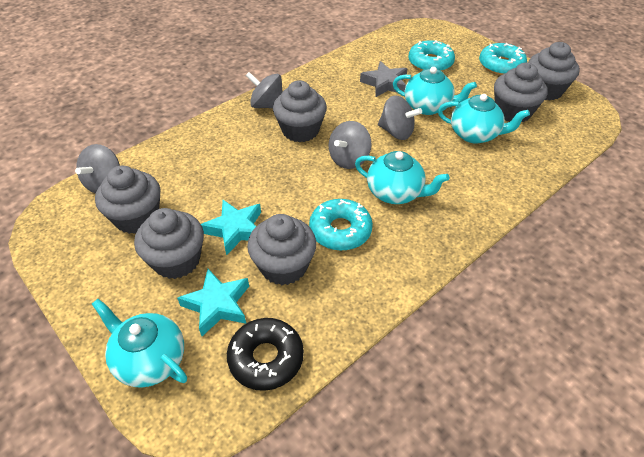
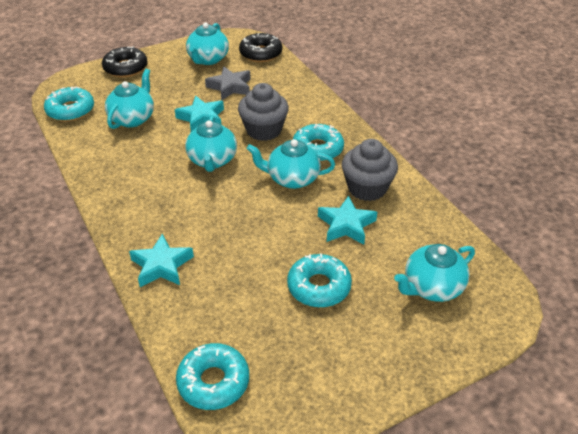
black donut: 1 -> 2
grey cupcake: 6 -> 2
grey spinning top: 4 -> 0
turquoise donut: 3 -> 4
turquoise star: 2 -> 3
turquoise teapot: 4 -> 5

